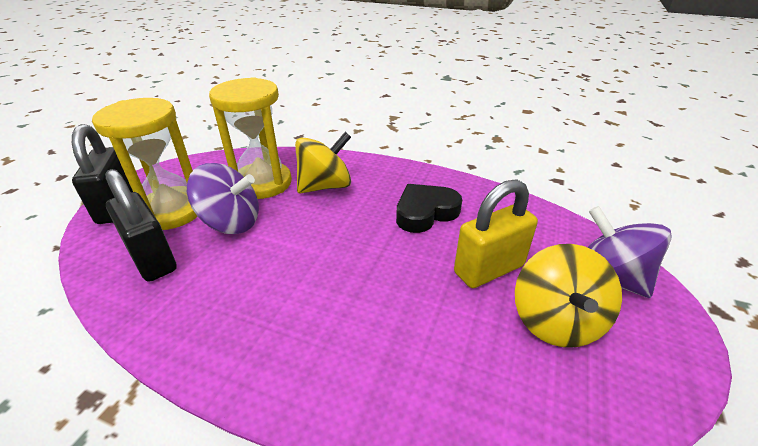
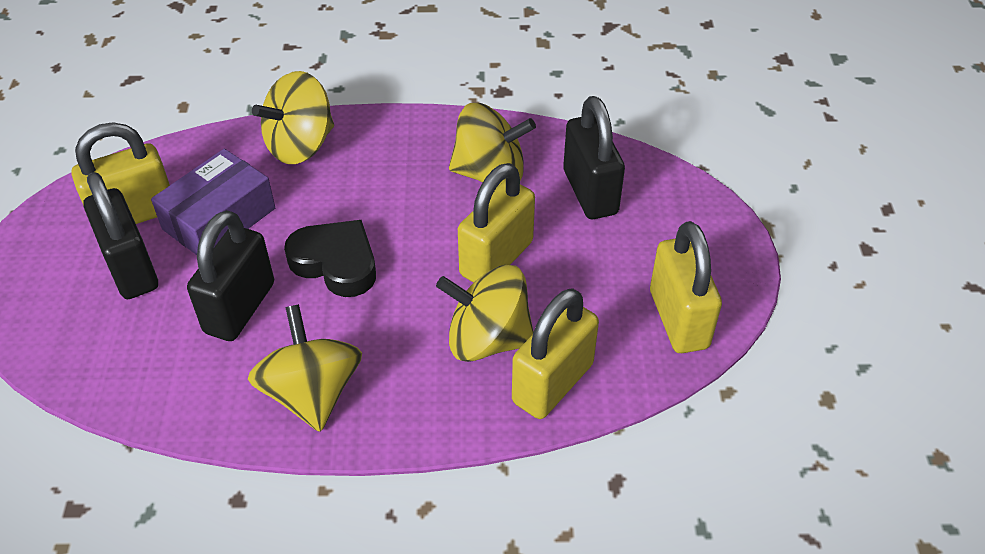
black padlock: 2 -> 3
purple box: 0 -> 1
purple spinning top: 2 -> 0
yellow hourglass: 2 -> 0
yellow padlock: 1 -> 4
yellow spinning top: 2 -> 4

